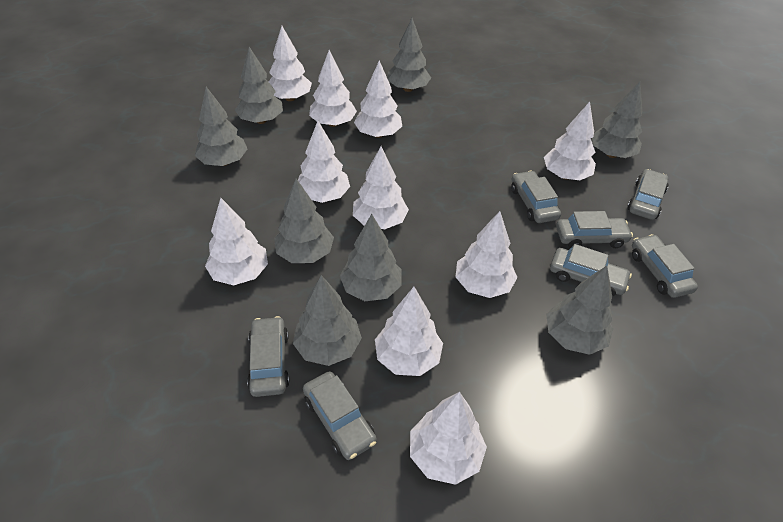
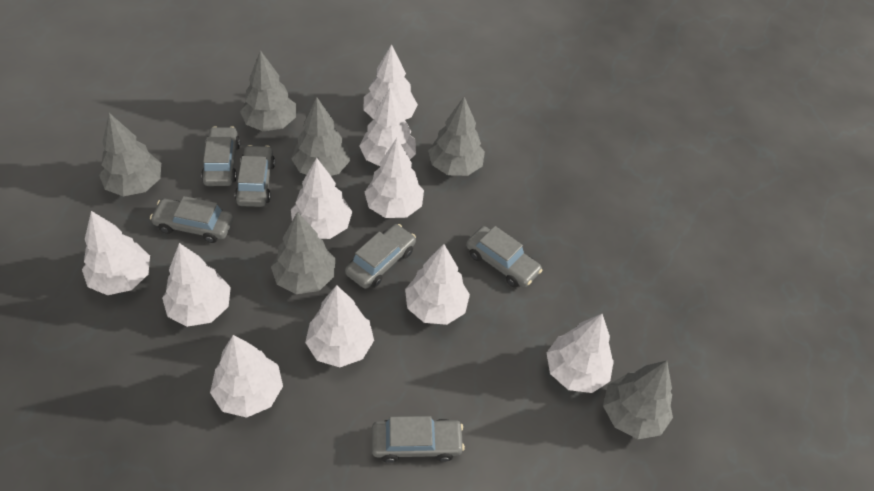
grey car: 7 -> 6
grey tree: 8 -> 6

